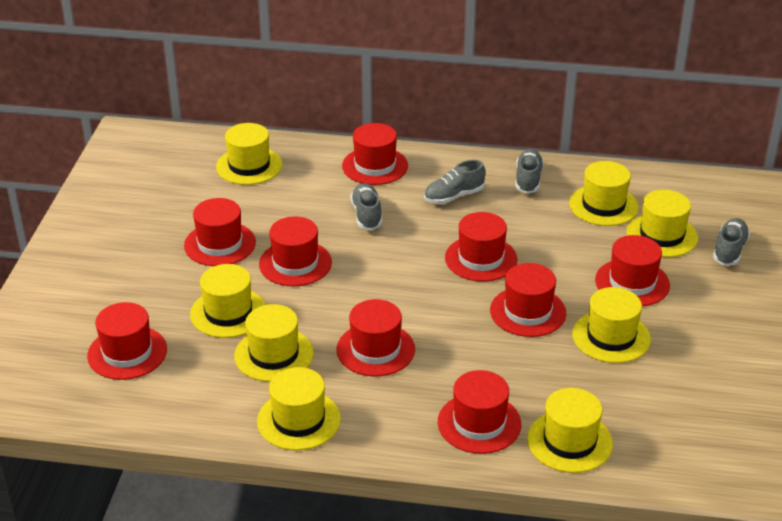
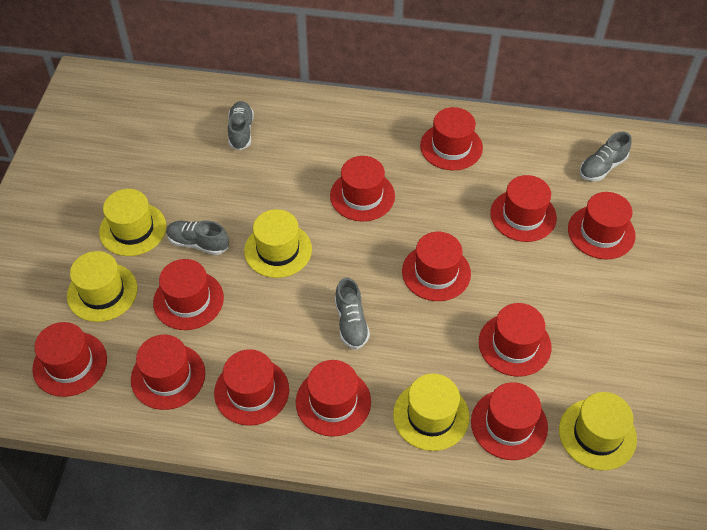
red hat: 9 -> 12
yellow hat: 8 -> 5

